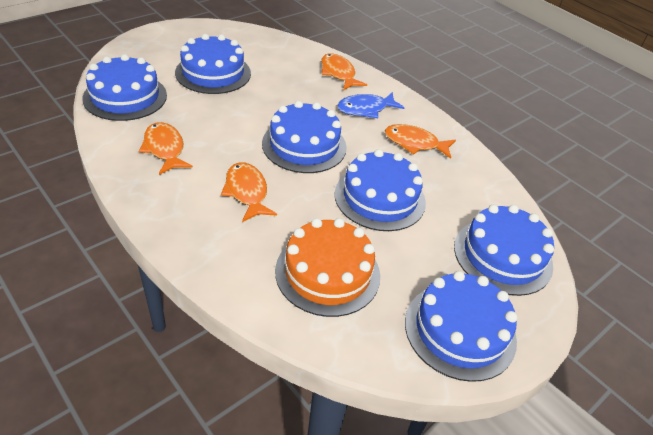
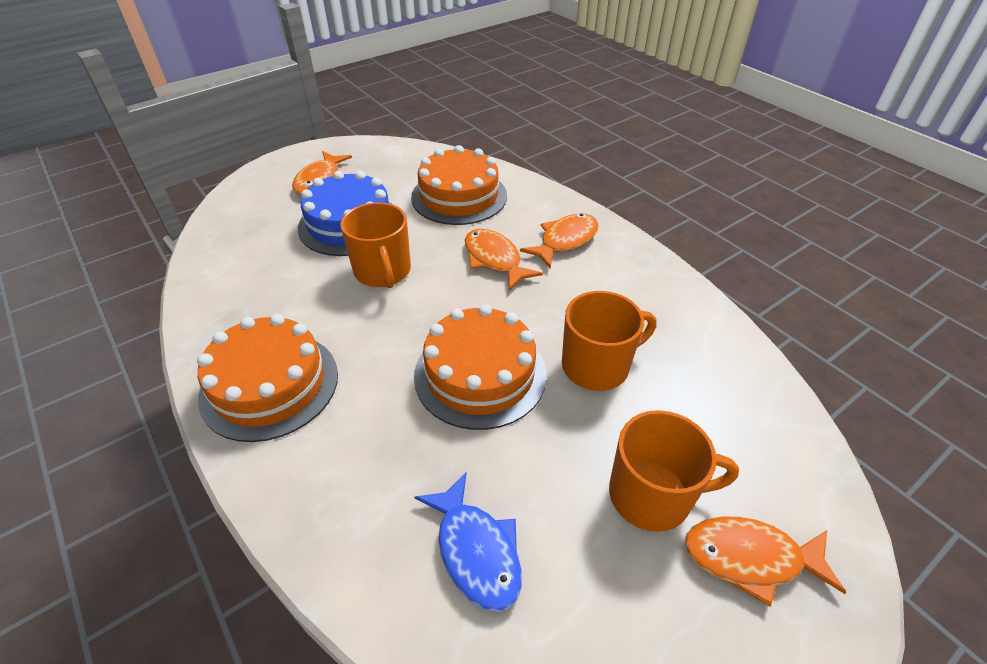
blue cake: 6 -> 1
orange cake: 1 -> 3
orange mug: 0 -> 3

